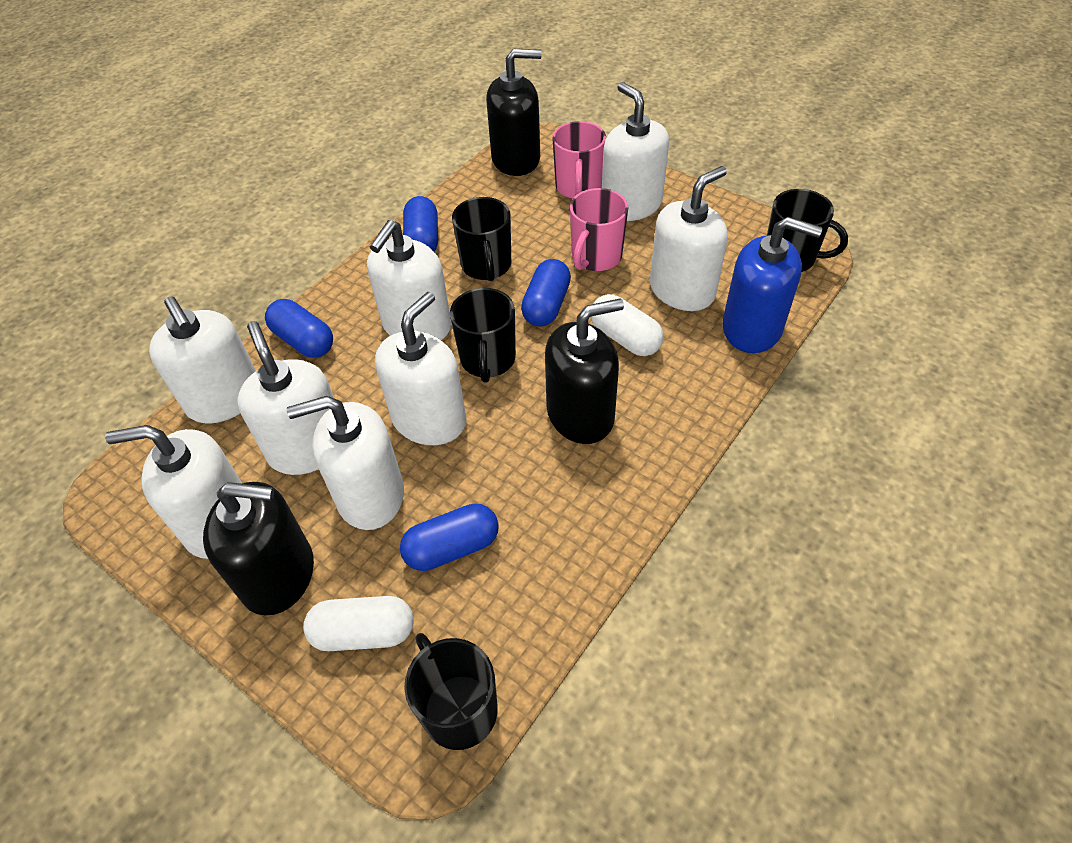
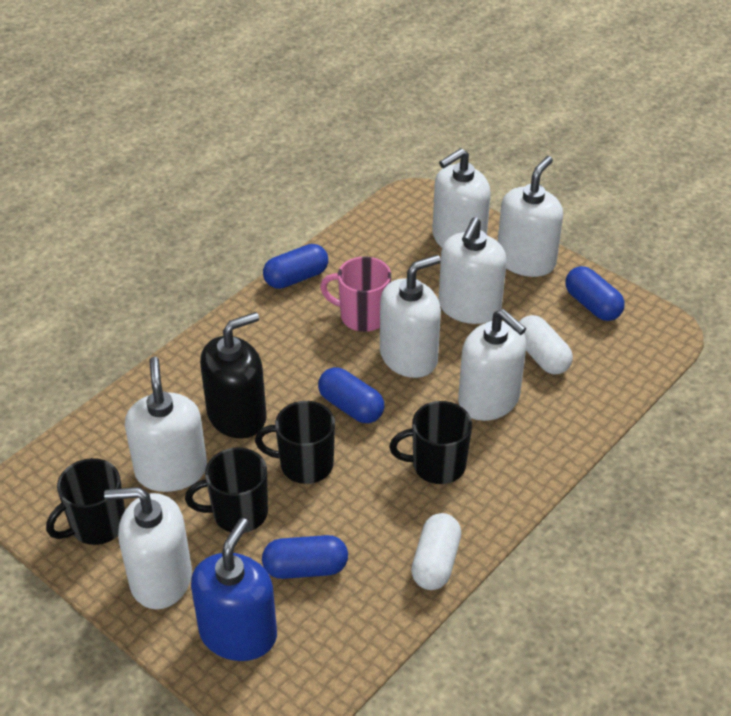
black soap dispenser: 3 -> 1
pink mug: 2 -> 1
white soap dispenser: 8 -> 7

